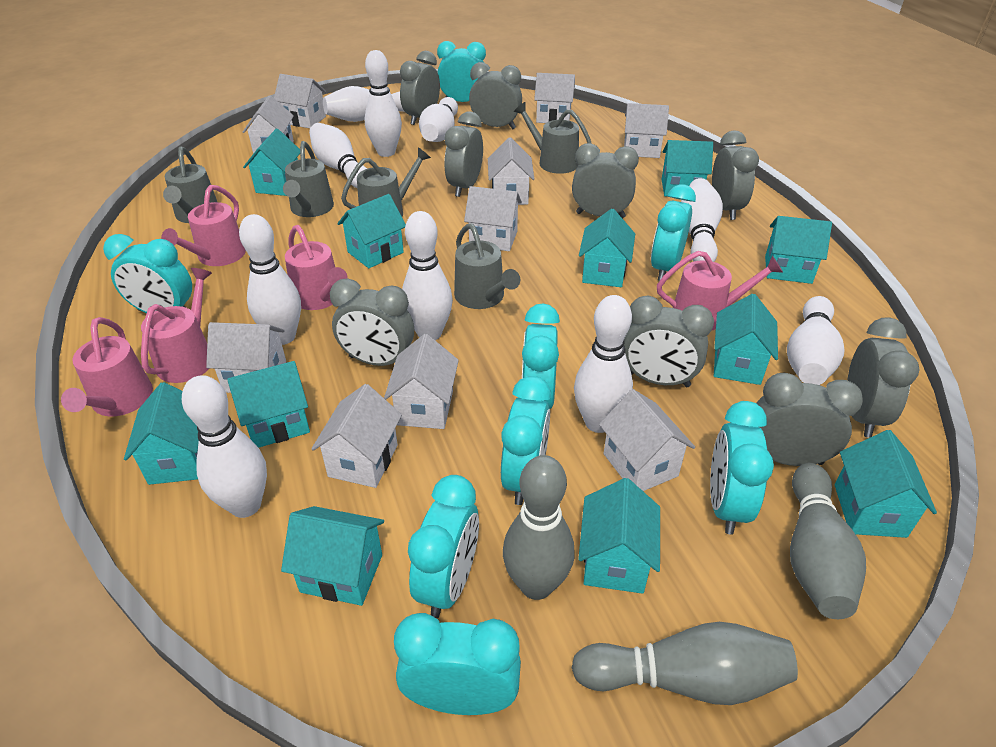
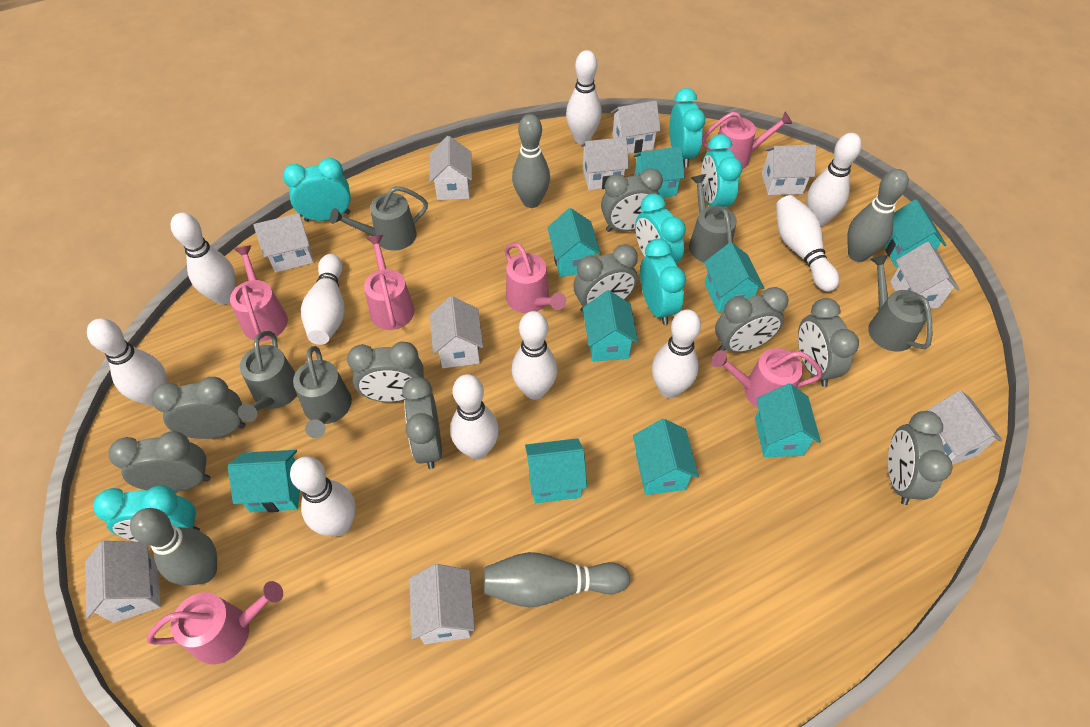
grey bowling pin: 3 -> 4
pink watering can: 5 -> 6
turquoise clock: 8 -> 6
turquoise house: 11 -> 9

